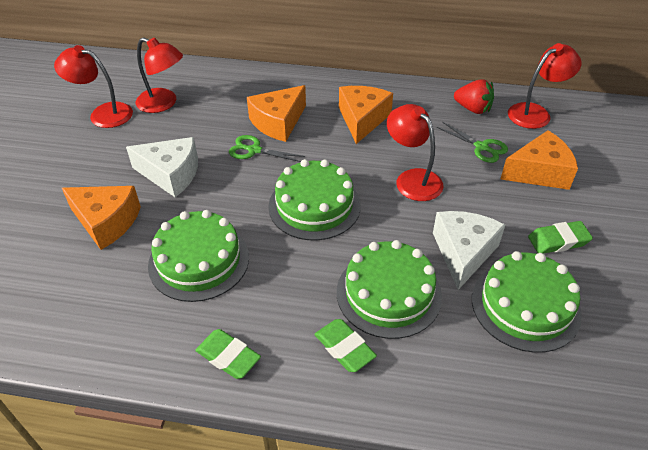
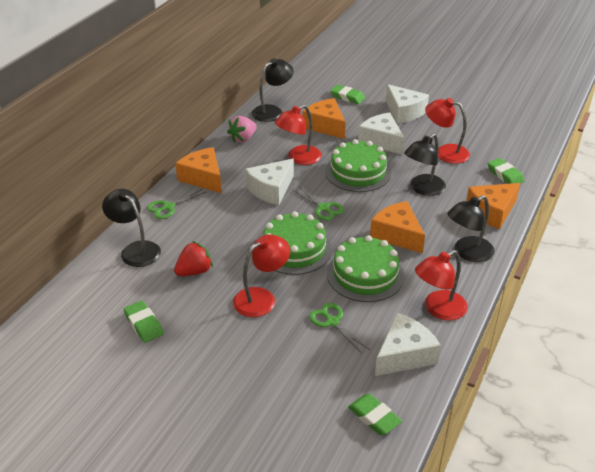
black lamp: 0 -> 4
green cake: 4 -> 3
green eraser: 3 -> 4
green scissors: 2 -> 3
pink strawberry: 0 -> 1
white cheese: 2 -> 4

